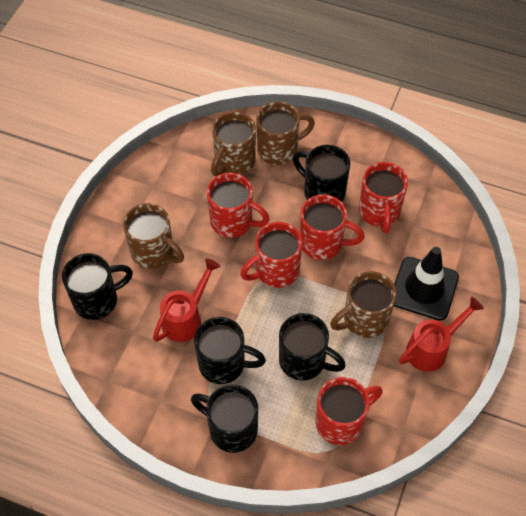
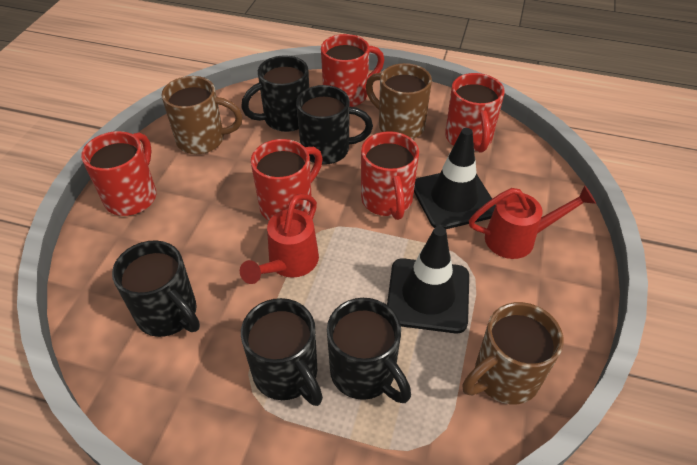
black traffic cone: 1 -> 2
brown mug: 4 -> 3

